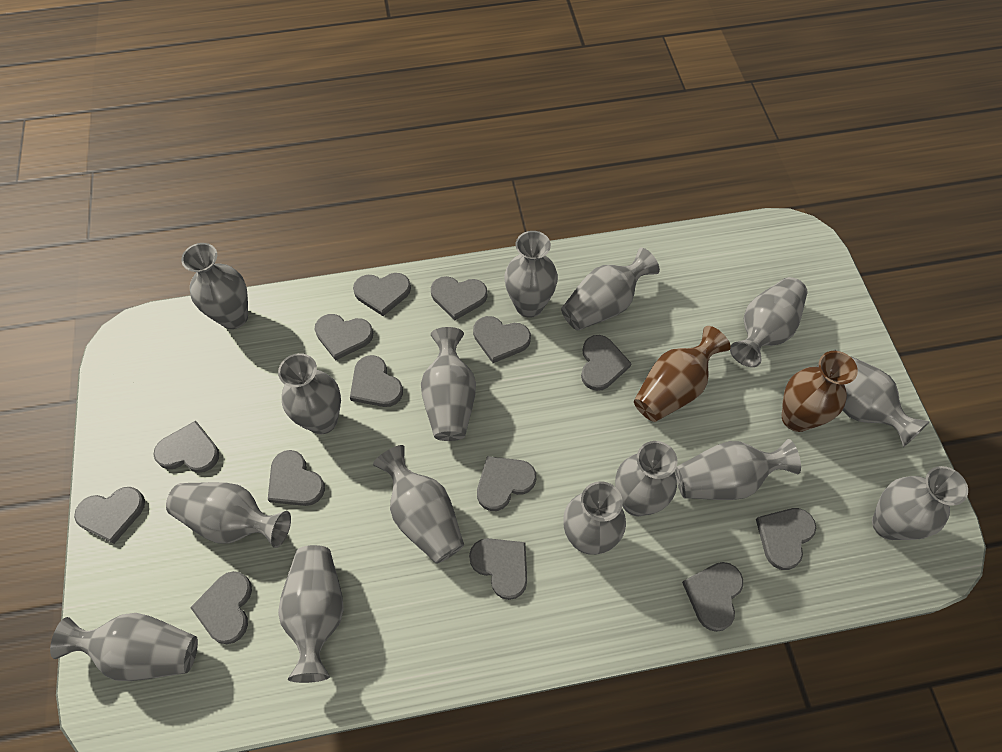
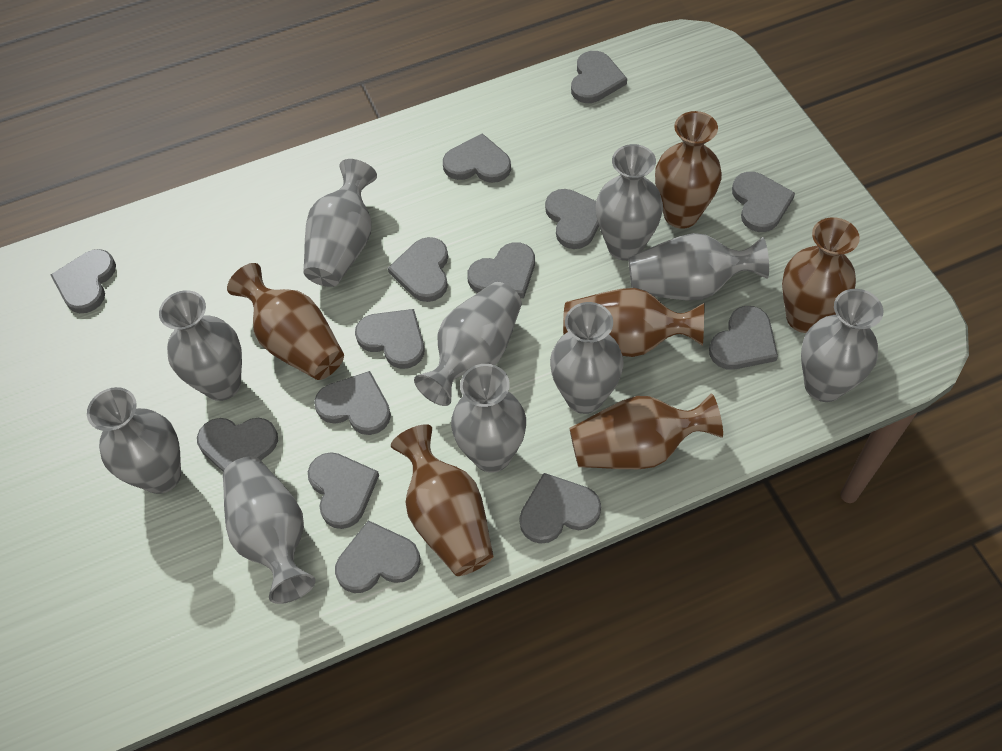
brown vase: 2 -> 6
grey vase: 15 -> 10

